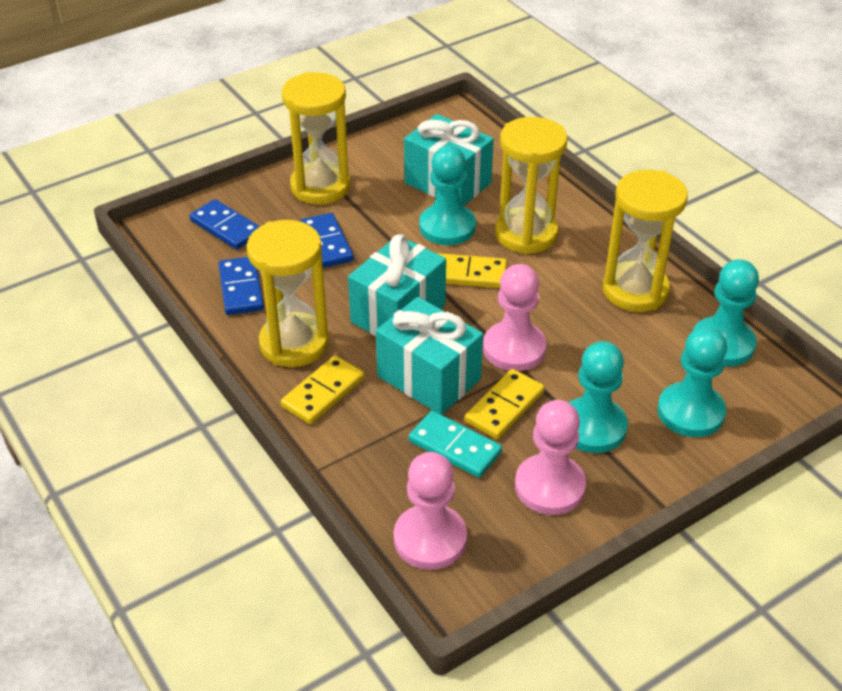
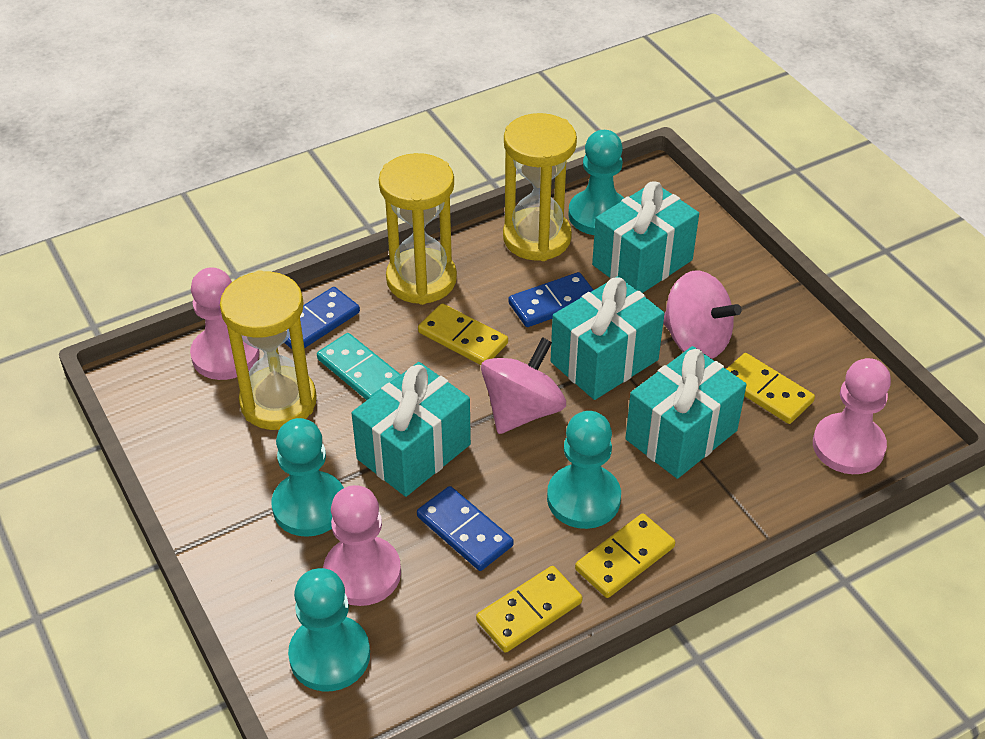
pink spinning top: 0 -> 2
turquoise gift: 3 -> 4
yellow domino: 3 -> 4
yellow hourglass: 4 -> 3

